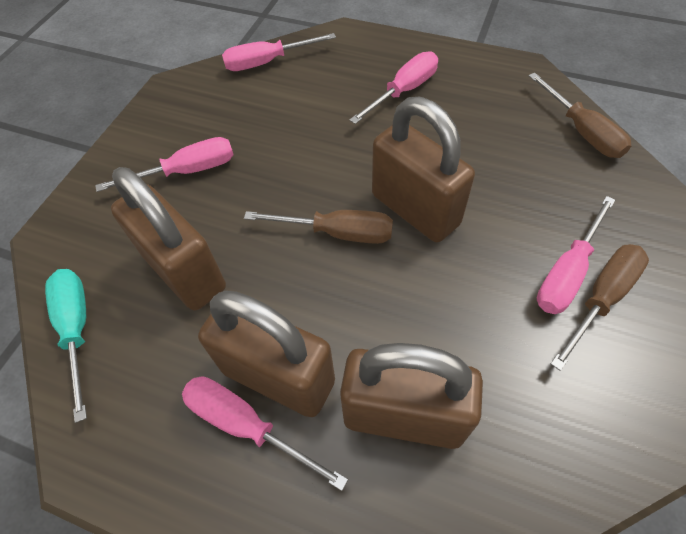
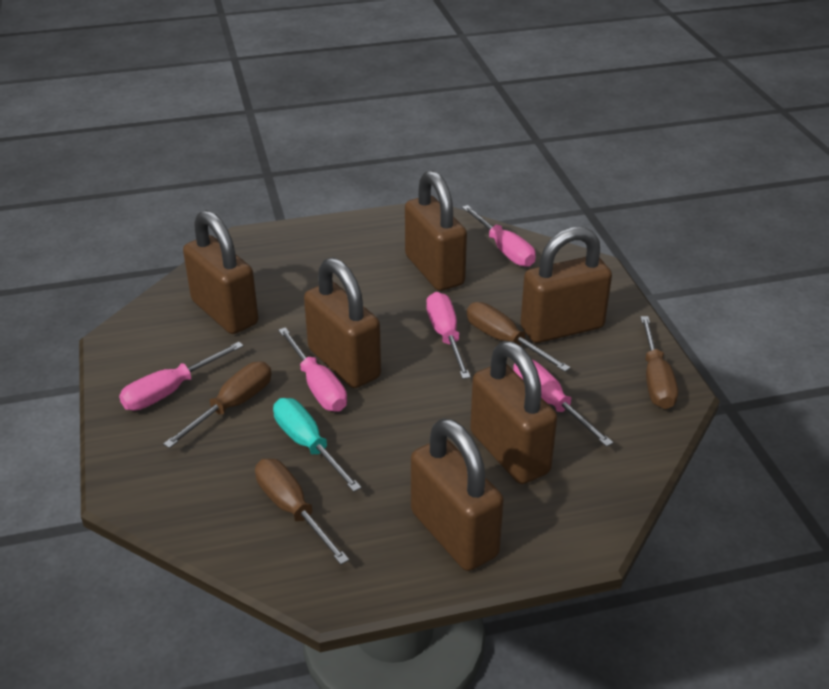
brown padlock: 4 -> 6
brown screwdriver: 3 -> 4

